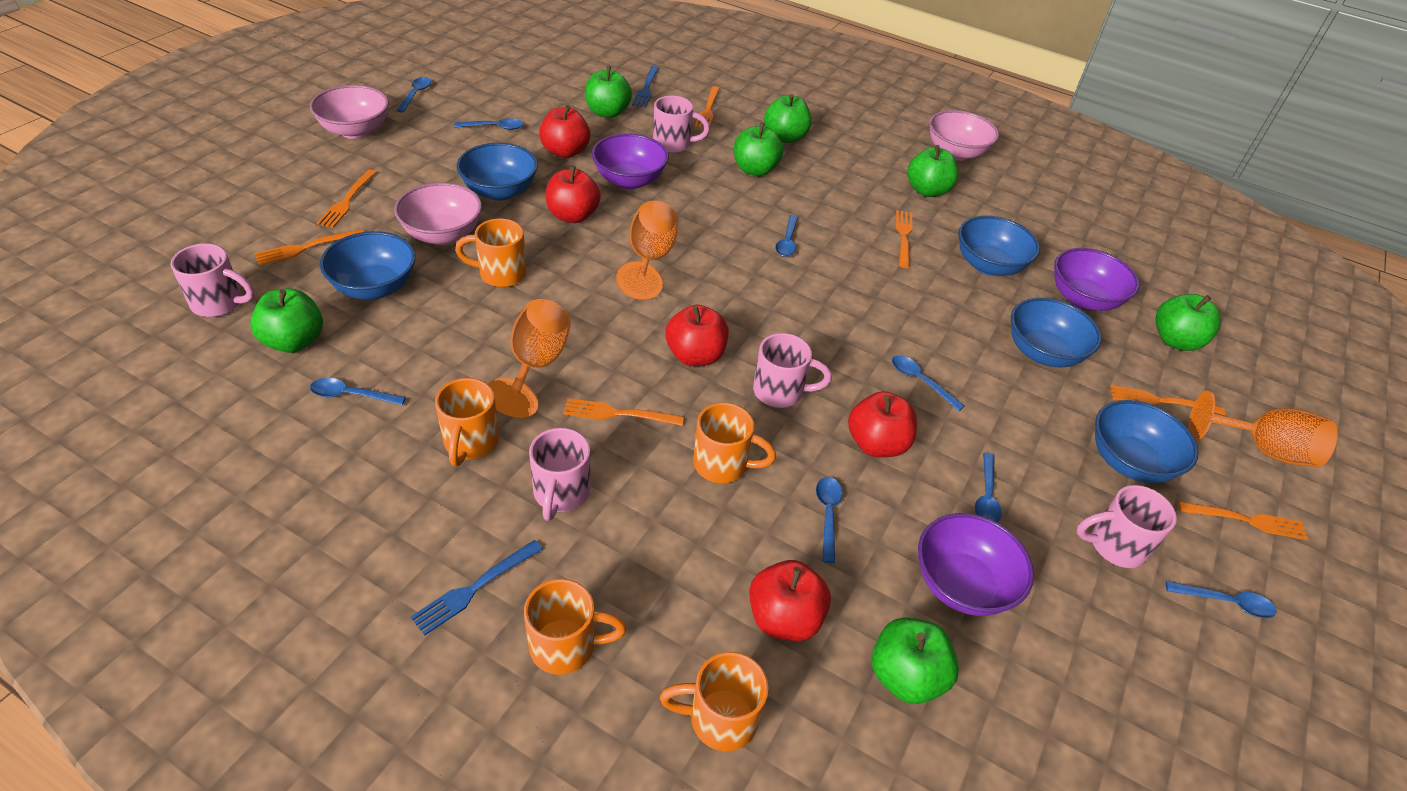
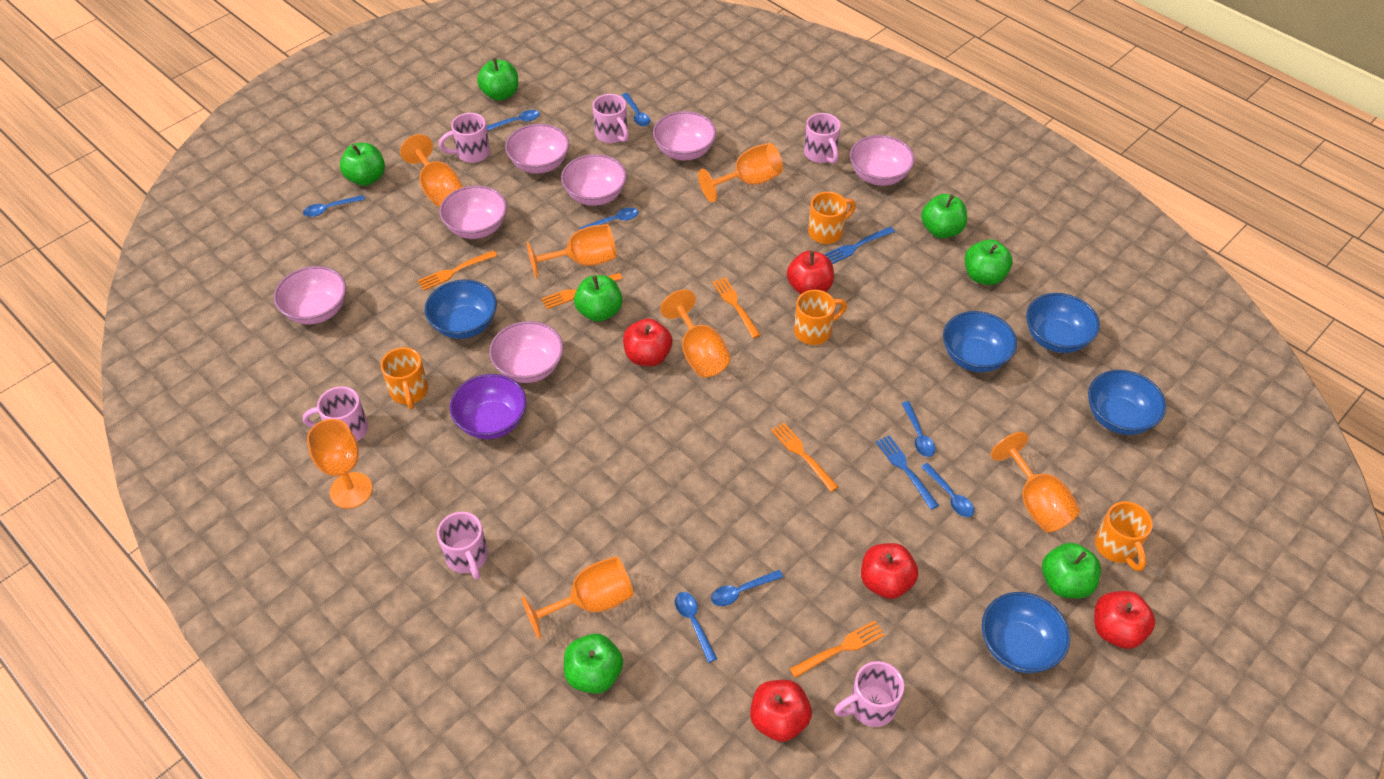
orange fork: 7 -> 5
orange goblet: 3 -> 7
orange mug: 5 -> 4
pink bowl: 3 -> 7
pink mug: 5 -> 6
purple bowl: 3 -> 1

